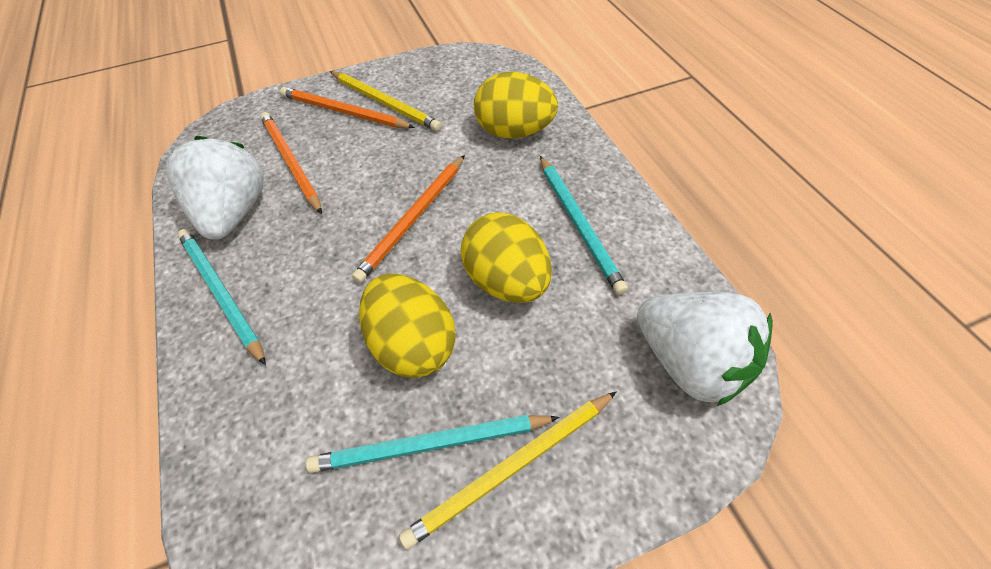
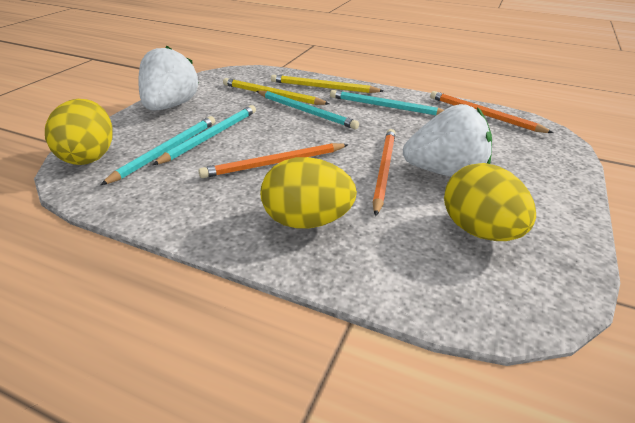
turquoise pencil: 3 -> 4

